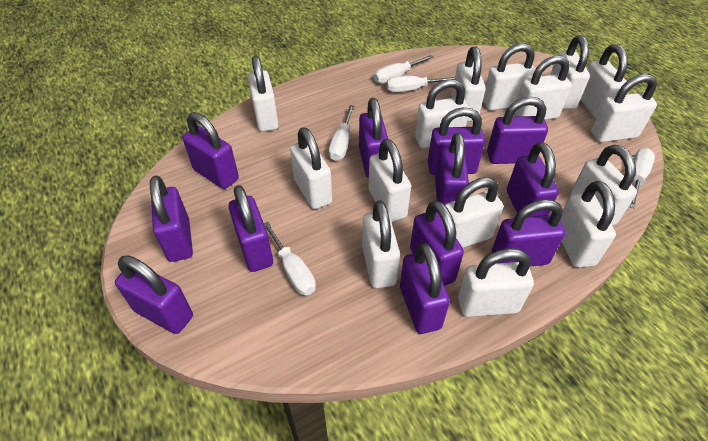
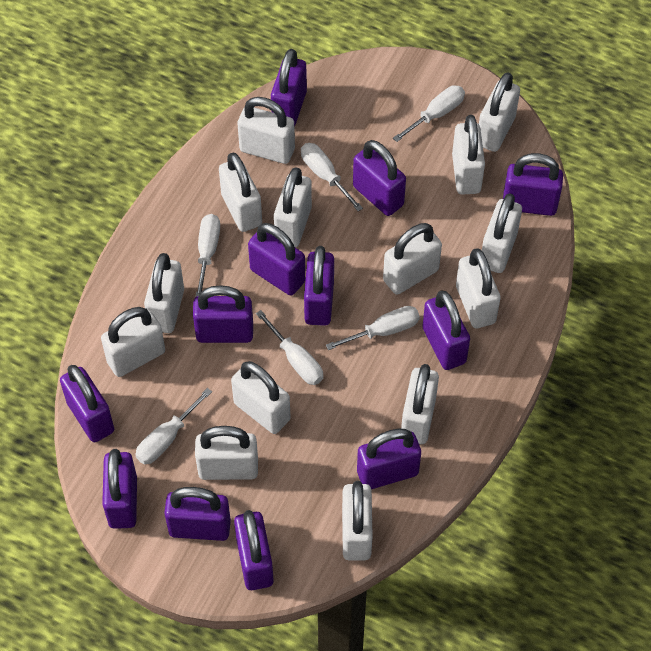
white padlock: 15 -> 14
white screwdriver: 5 -> 6

